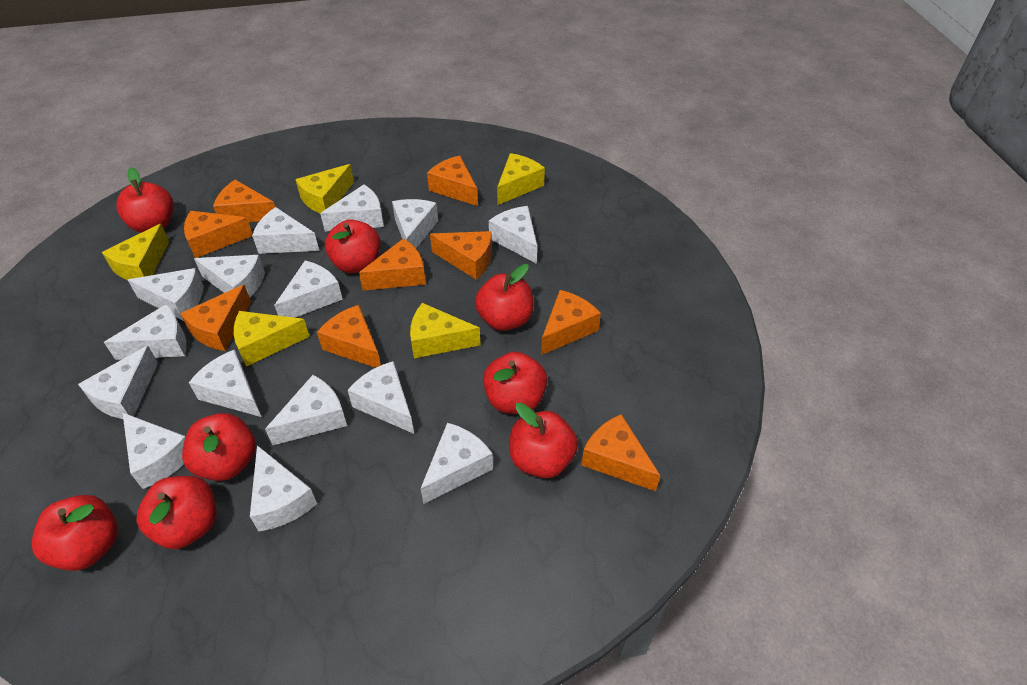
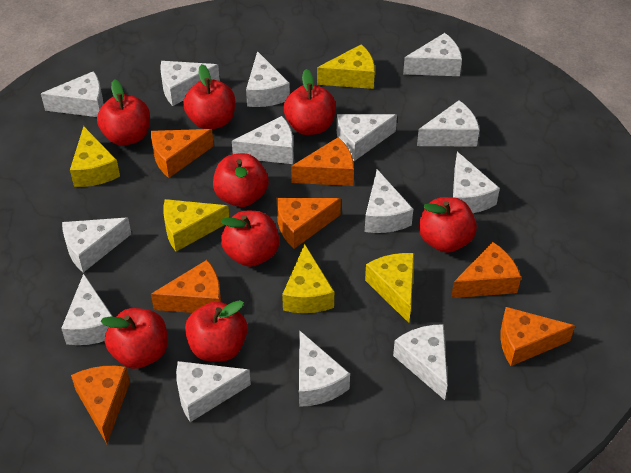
orange cheese: 9 -> 7
white cheese: 15 -> 14

